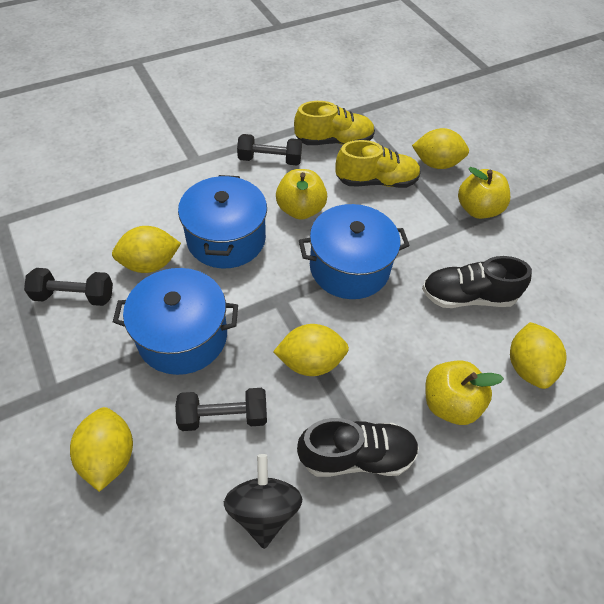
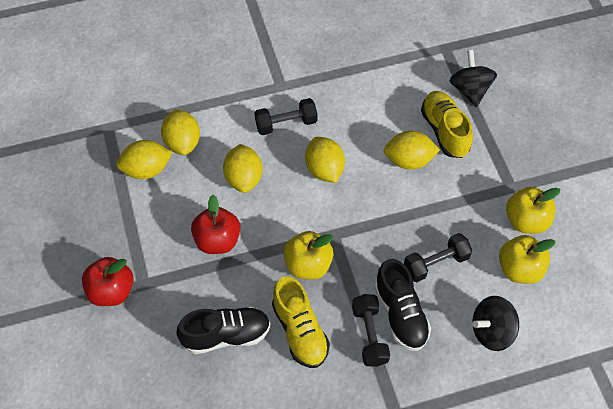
black spinning top: 1 -> 2
blue pot: 3 -> 0
red apple: 0 -> 2

